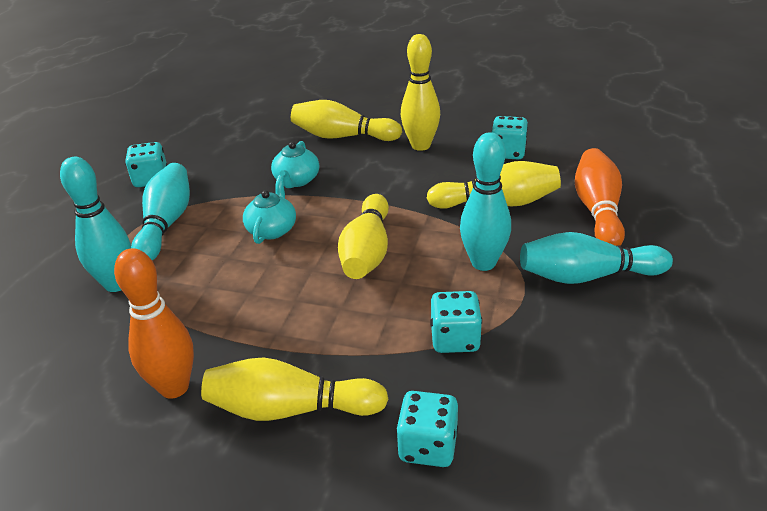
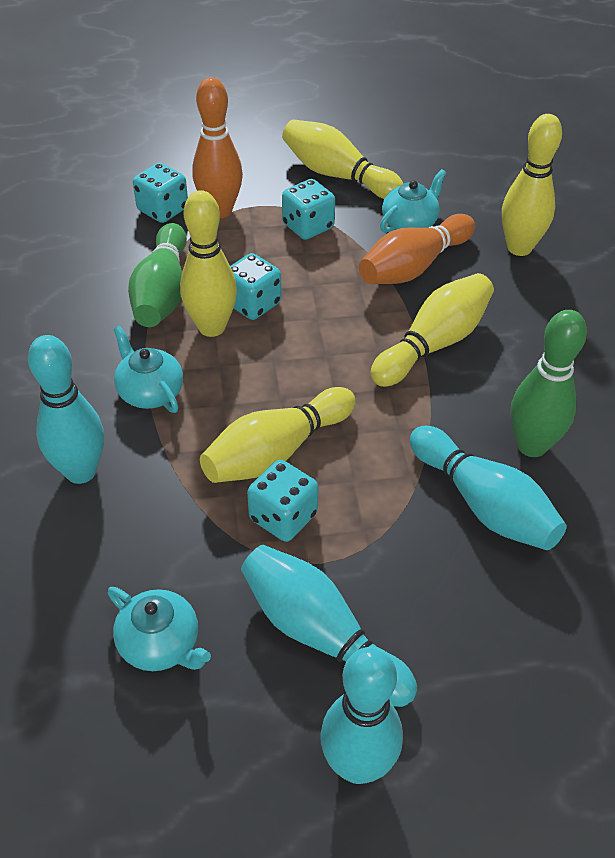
green bowling pin: 0 -> 2
turquoise teapot: 2 -> 3

